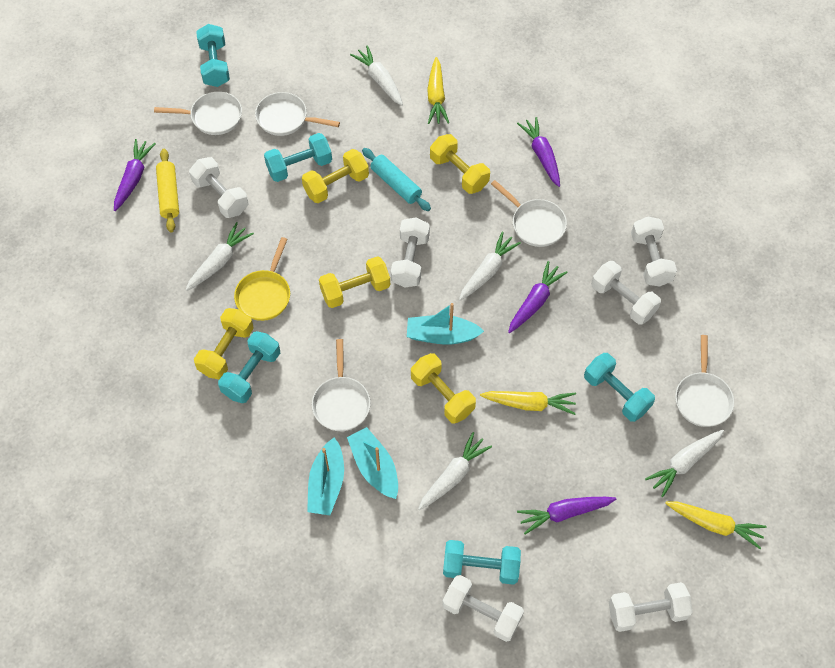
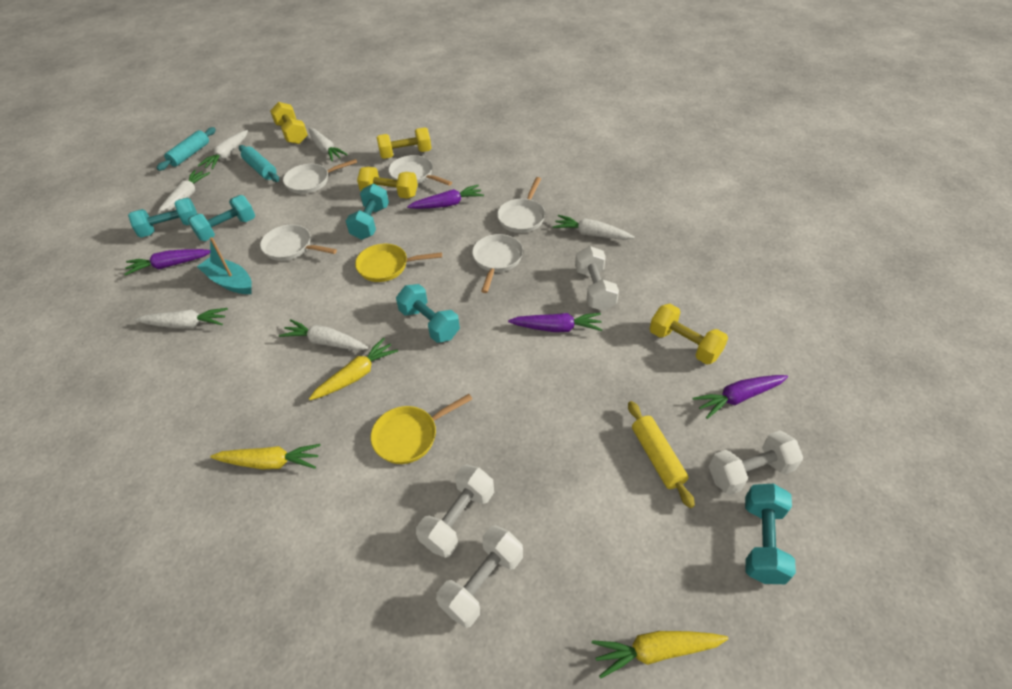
turquoise boat: 3 -> 1
turquoise rolling pin: 1 -> 2
white carrot: 5 -> 6
white dumbbell: 6 -> 4
yellow dumbbell: 5 -> 4
yellow pan: 1 -> 2

